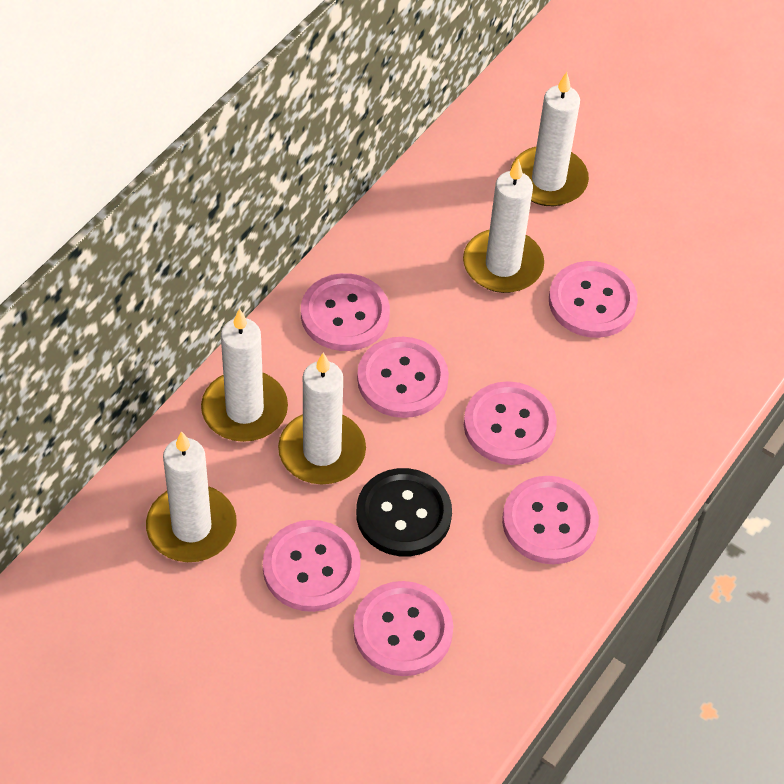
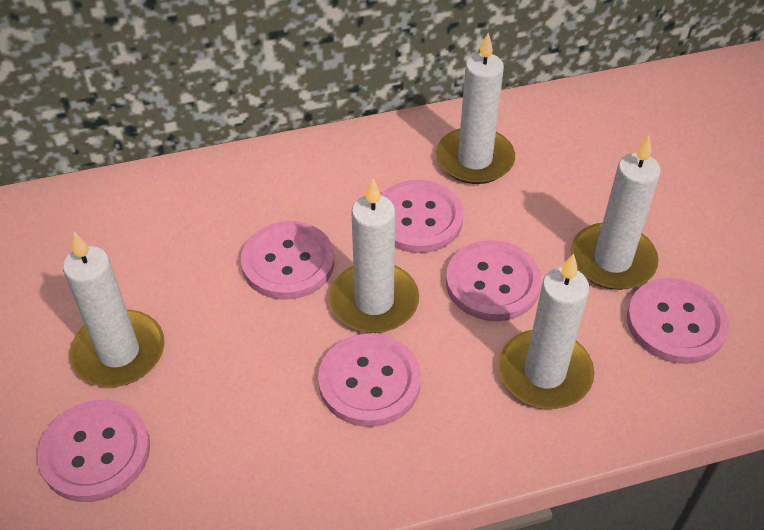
black button: 1 -> 0
pink button: 7 -> 6

